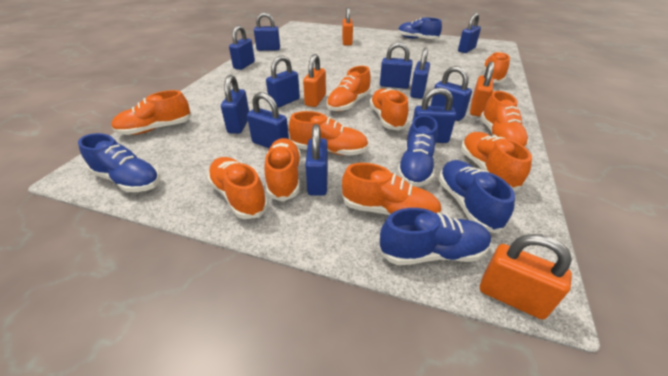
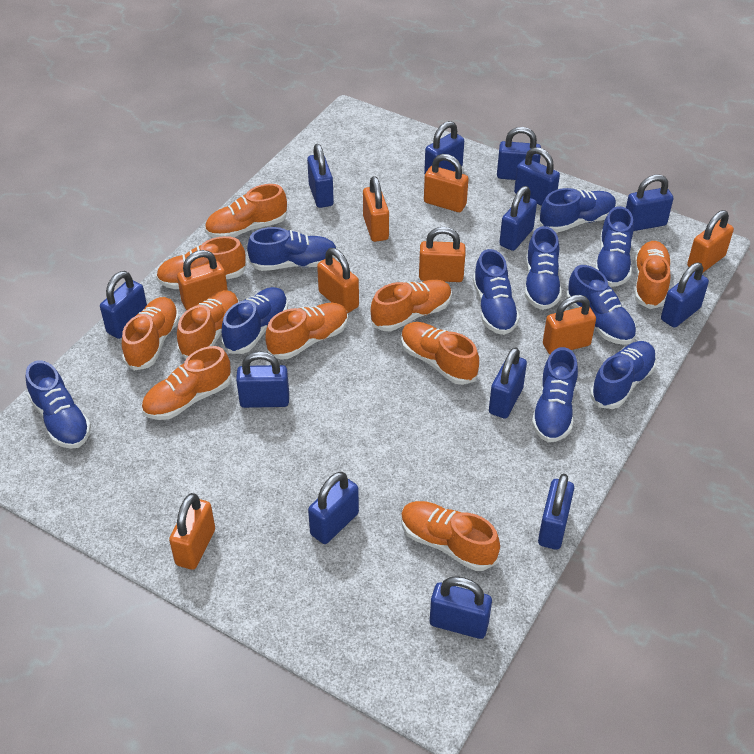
blue padlock: 11 -> 13
blue shoe: 5 -> 10
orange padlock: 4 -> 8

